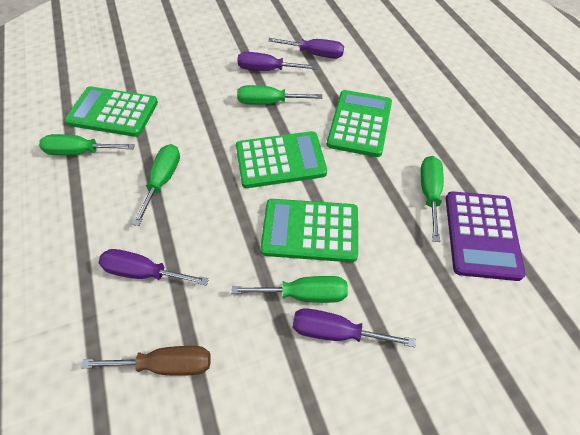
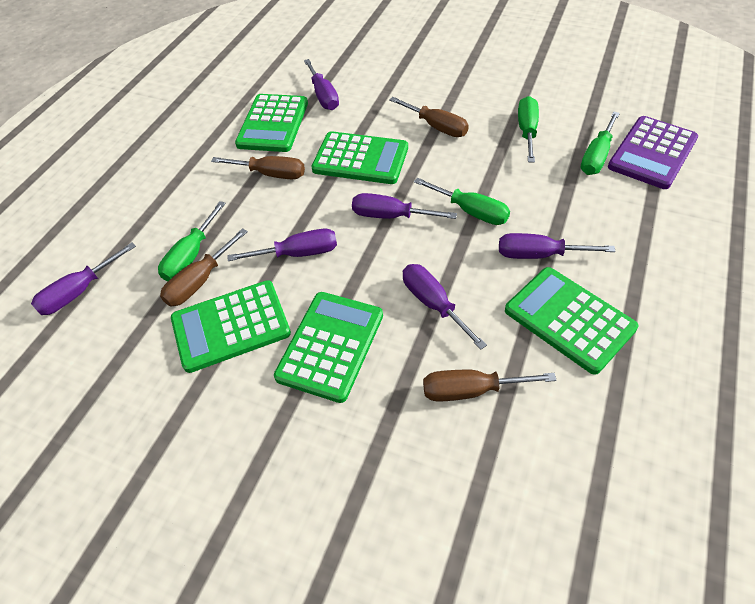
brown screwdriver: 1 -> 4
green calculator: 4 -> 5
green screwdriver: 5 -> 4
purple screwdriver: 4 -> 6

